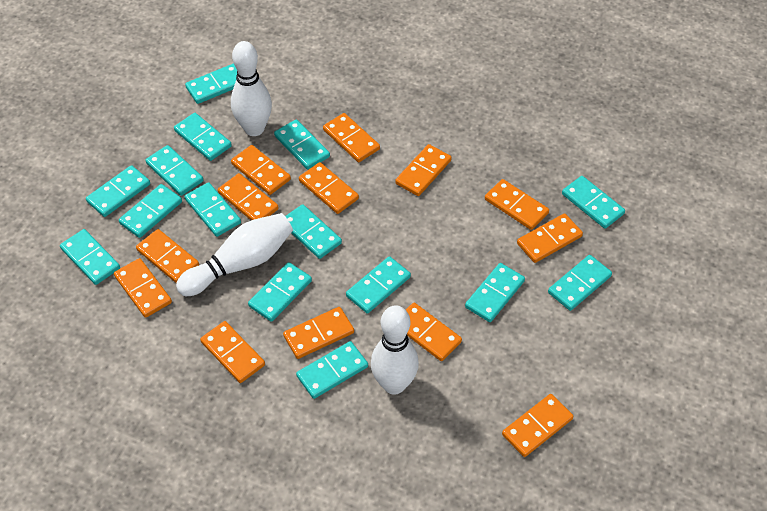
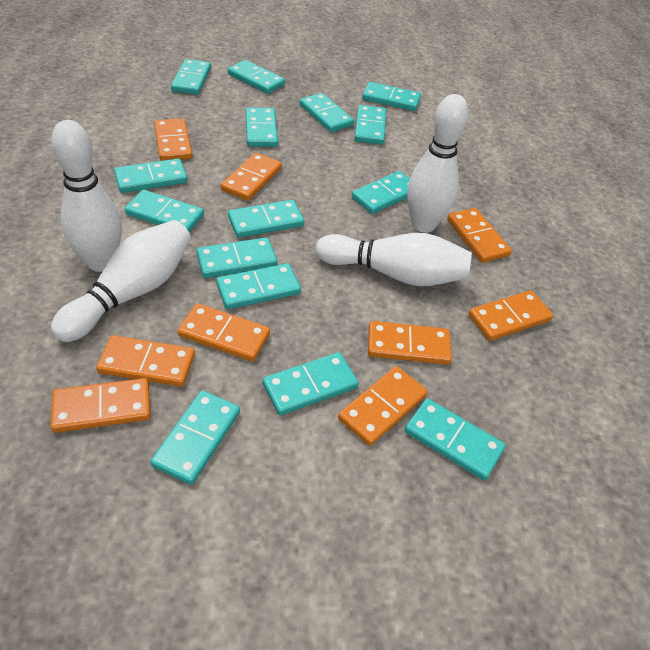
orange domino: 13 -> 9
white bowling pin: 3 -> 4

